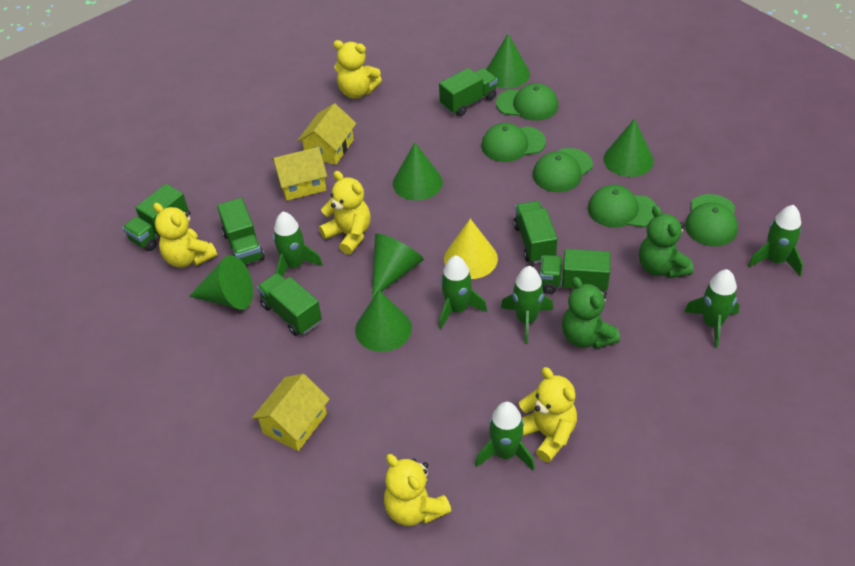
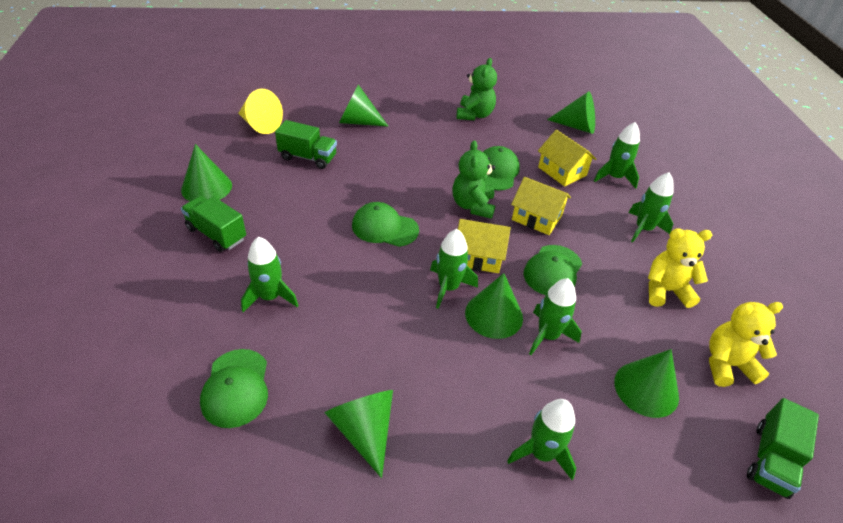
green cap: 5 -> 4
green truck: 6 -> 3
yellow teddy bear: 5 -> 2

